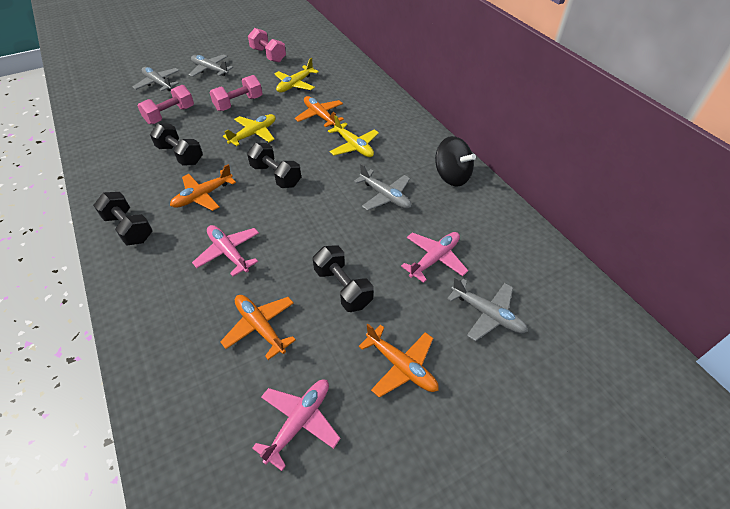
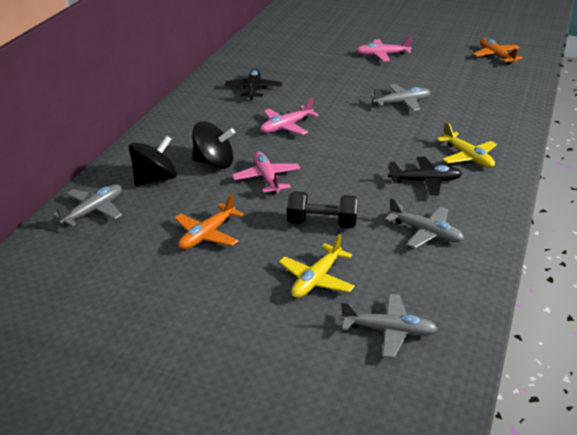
black dumbbell: 4 -> 1
black plane: 0 -> 2
black spinning top: 1 -> 2
orange plane: 4 -> 2
pink dumbbell: 3 -> 0
yellow plane: 3 -> 2

